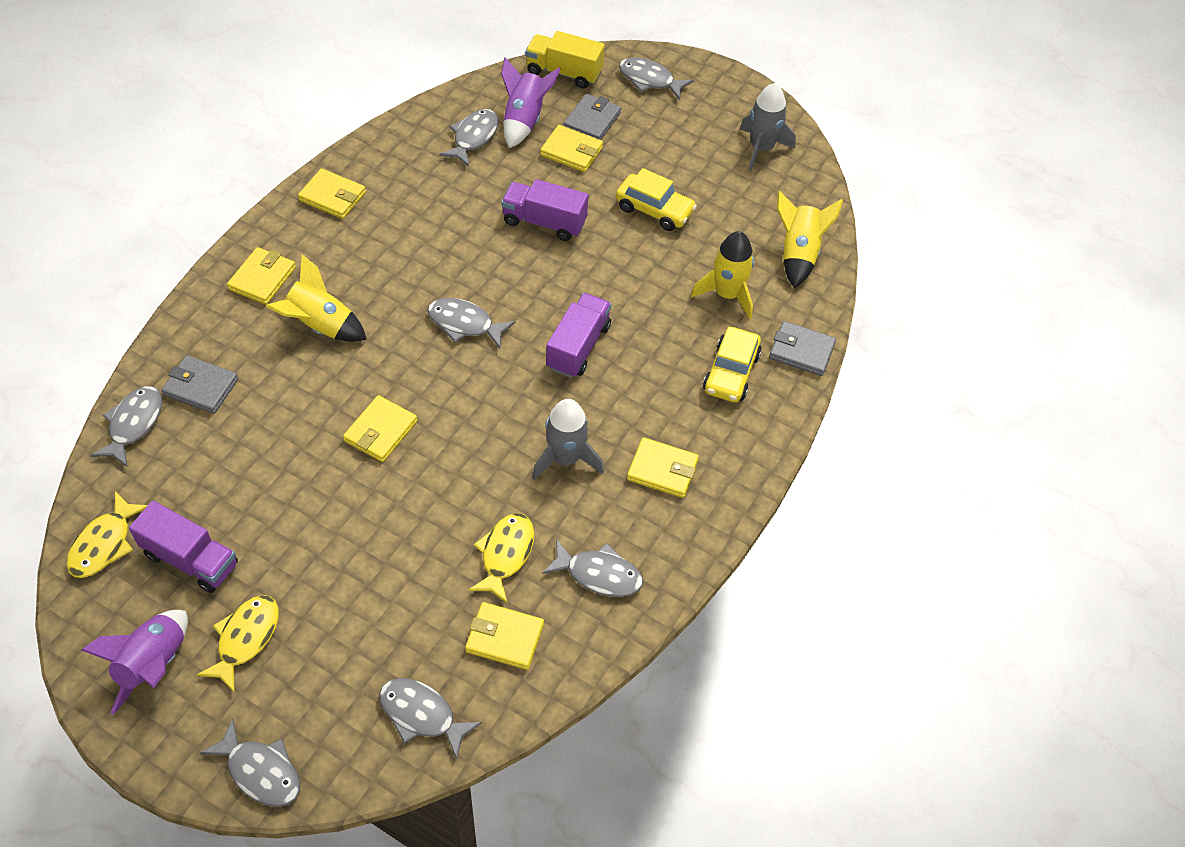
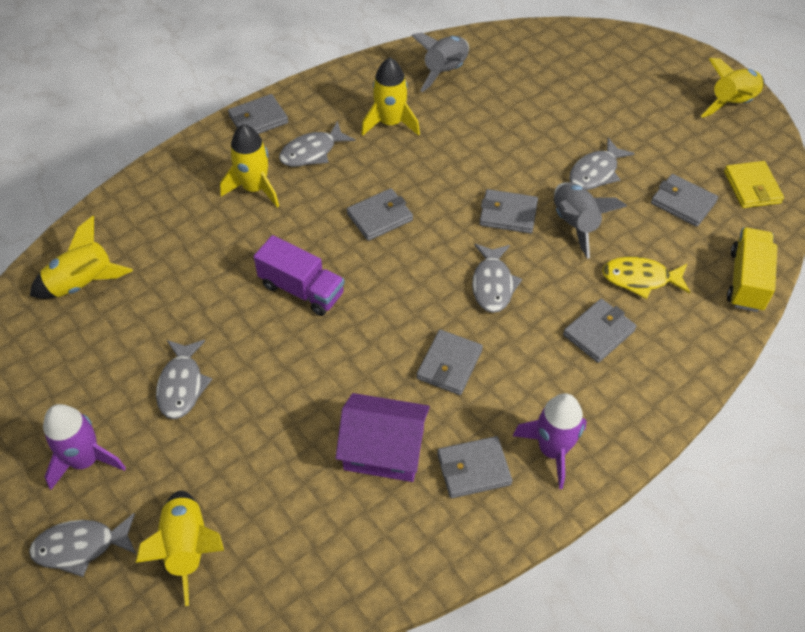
grey fish: 7 -> 5
grey wallet: 3 -> 7
purple house: 0 -> 1
purple truck: 3 -> 1
yellow car: 2 -> 0
yellow fish: 3 -> 1
yellow rocket: 3 -> 5
yellow wallet: 6 -> 1

